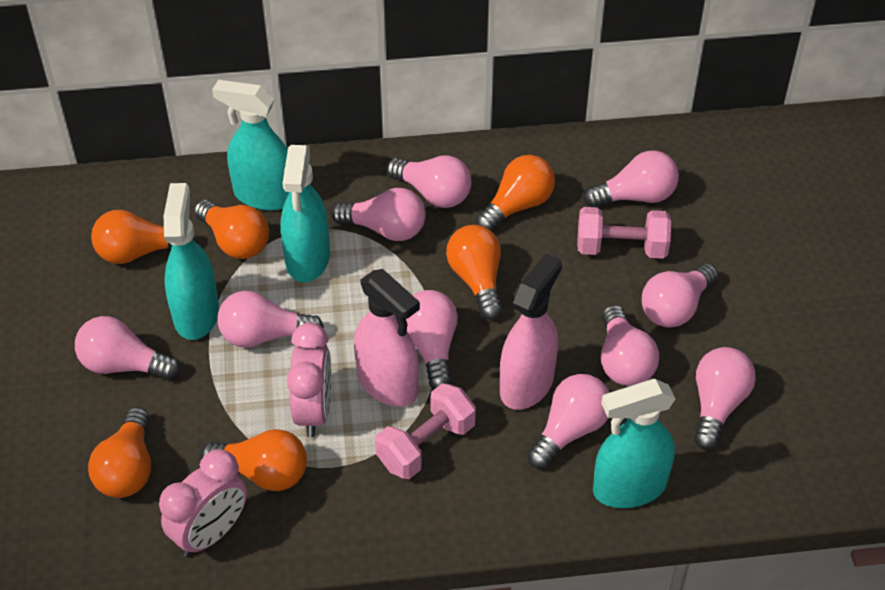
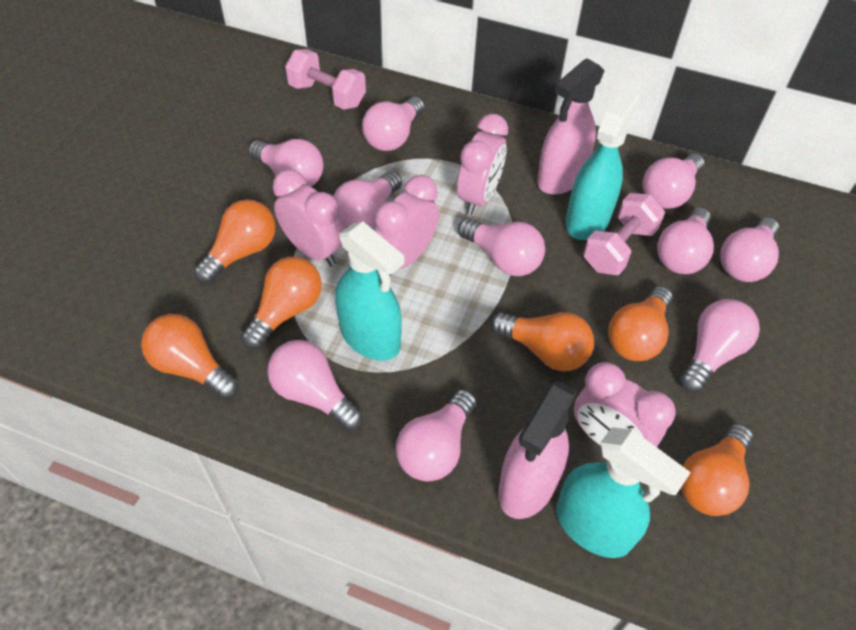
pink clock: 2 -> 4
turquoise spray bottle: 4 -> 3

